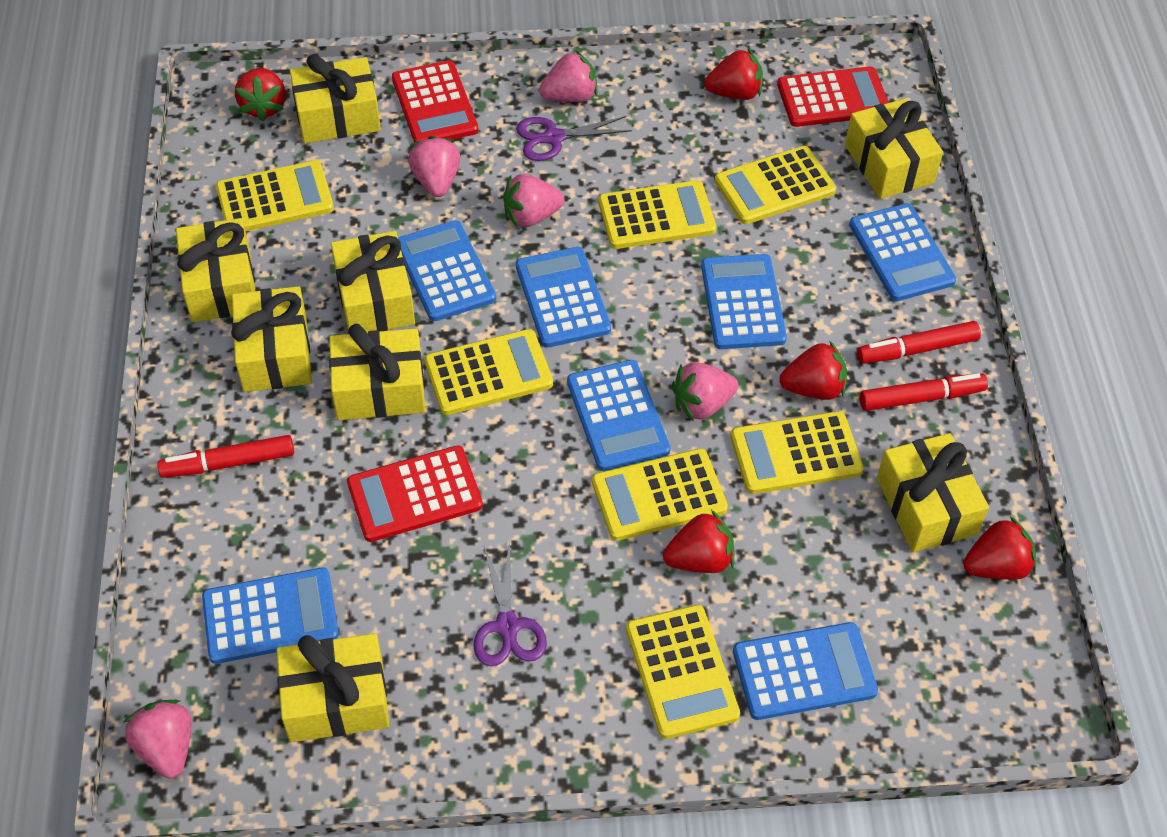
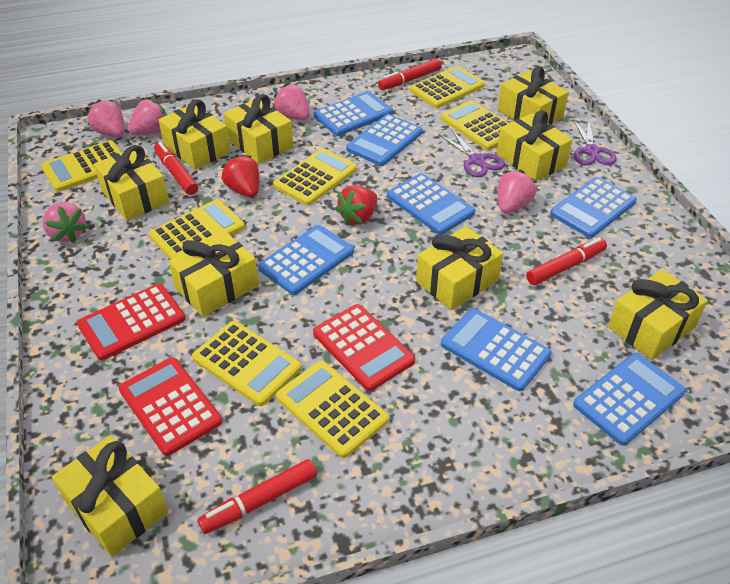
red marker: 3 -> 4
red strawberry: 5 -> 2
yellow gift: 8 -> 9

